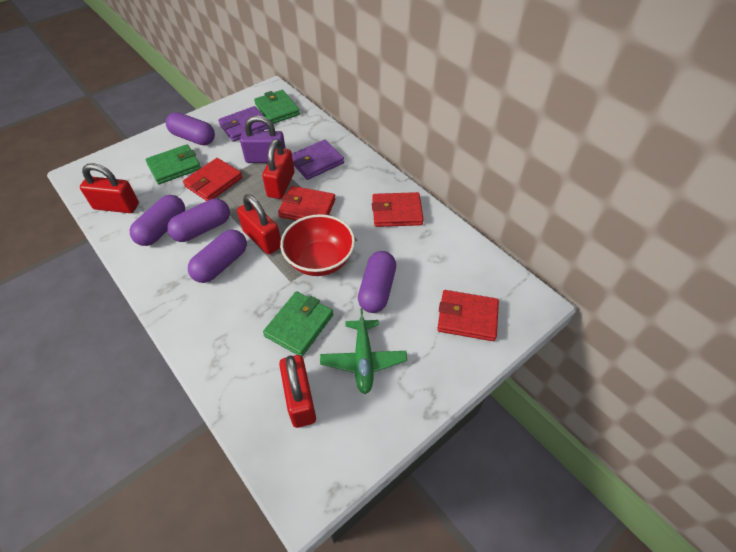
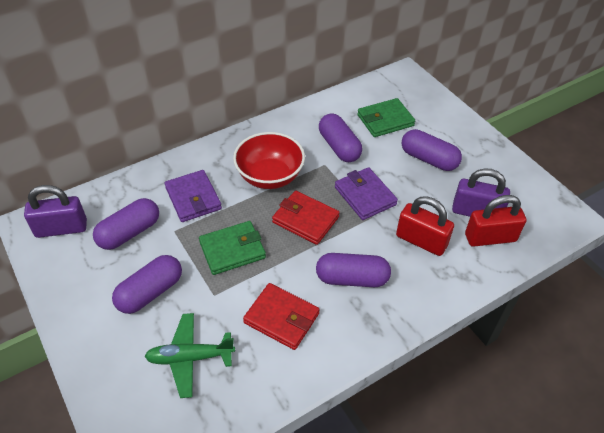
green wallet: 3 -> 2
purple padlock: 1 -> 2
red padlock: 4 -> 2
red wallet: 4 -> 2

